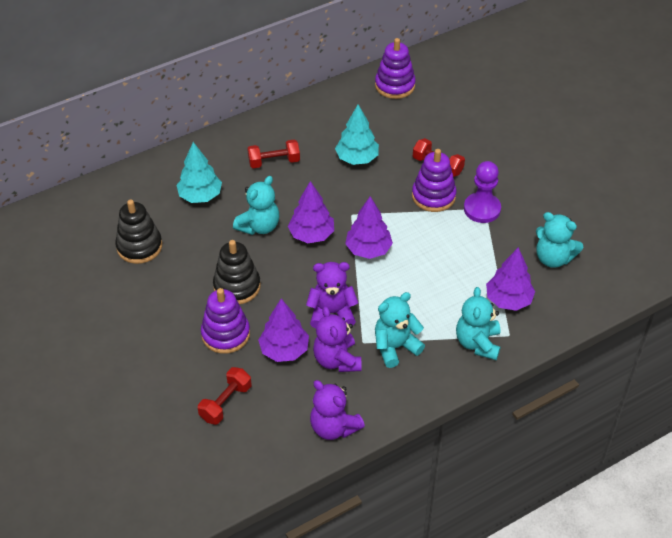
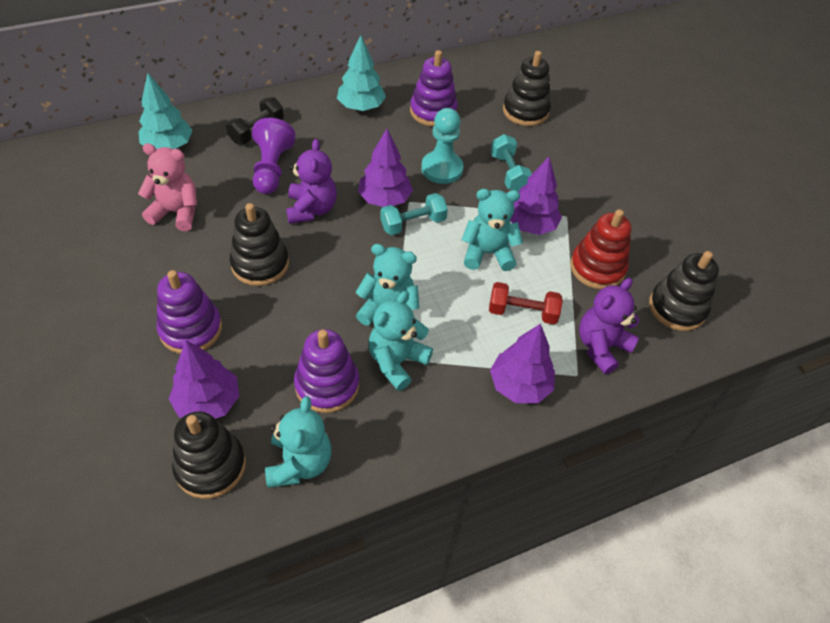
black dumbbell: 0 -> 1
black stacking toy: 2 -> 4
pink teddy bear: 0 -> 1
purple teddy bear: 3 -> 2
red dumbbell: 3 -> 1
red stacking toy: 0 -> 1
turquoise dumbbell: 0 -> 2
turquoise pawn: 0 -> 1

